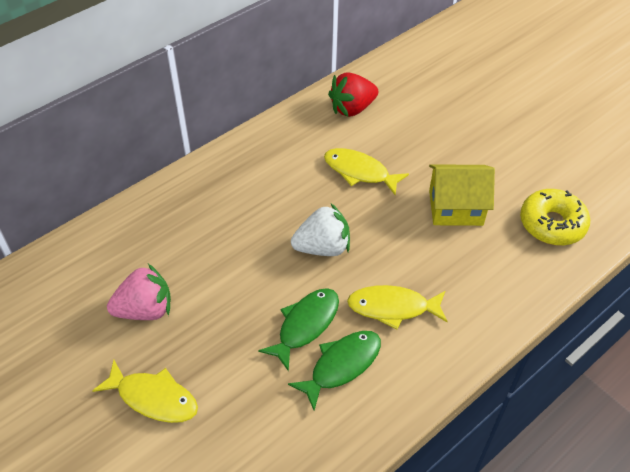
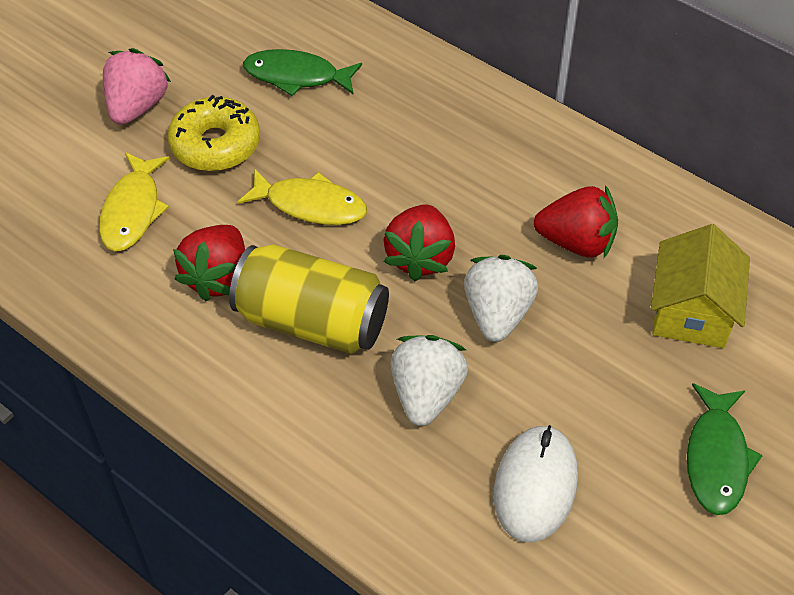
red strawberry: 1 -> 3
white mouse: 0 -> 1
white strawberry: 1 -> 2
yellow can: 0 -> 1
yellow fish: 3 -> 2

